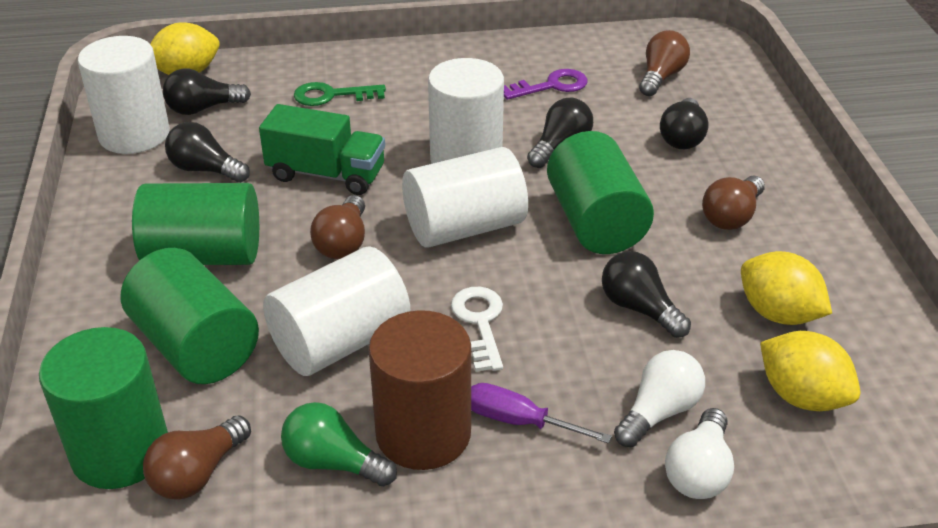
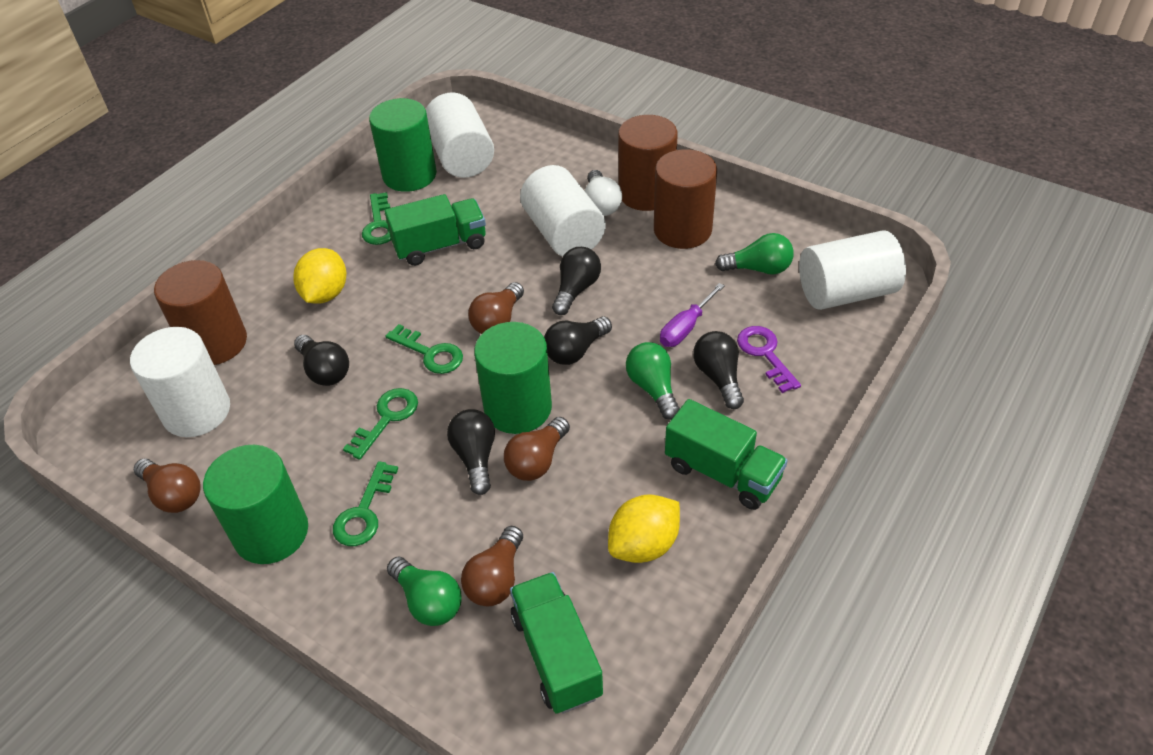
brown cylinder: 1 -> 3
green cylinder: 4 -> 3
green key: 1 -> 4
green light bulb: 1 -> 3
green truck: 1 -> 3
white key: 1 -> 0
white light bulb: 2 -> 1
yellow lemon: 3 -> 2

